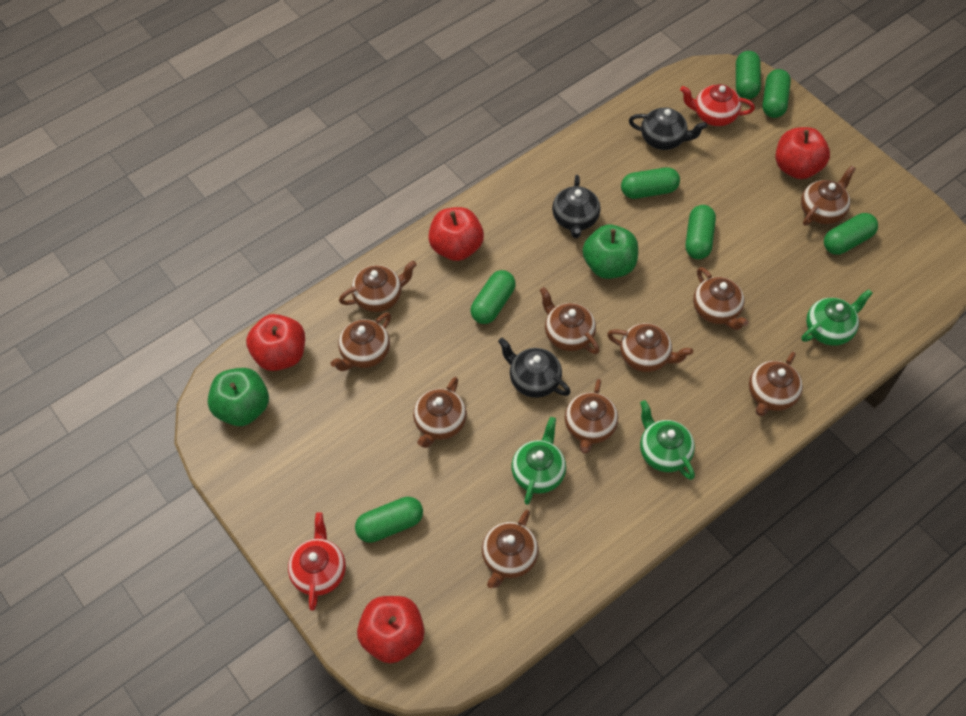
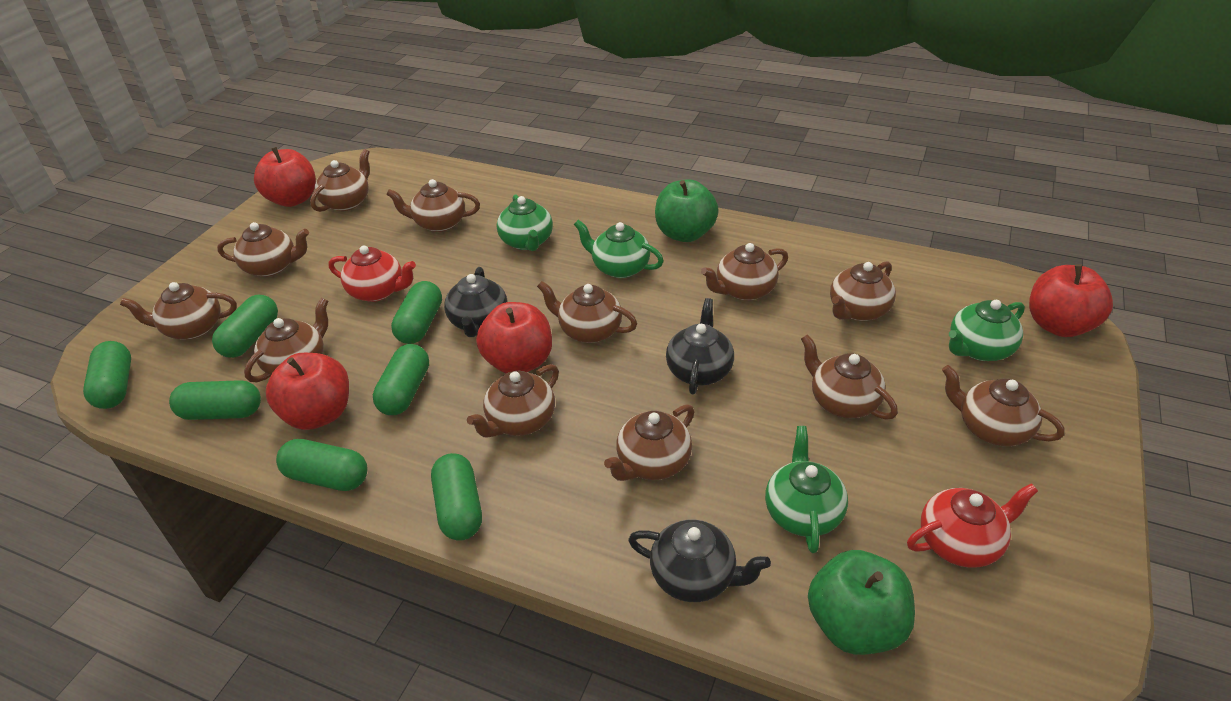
brown teapot: 10 -> 12
green teapot: 3 -> 4

